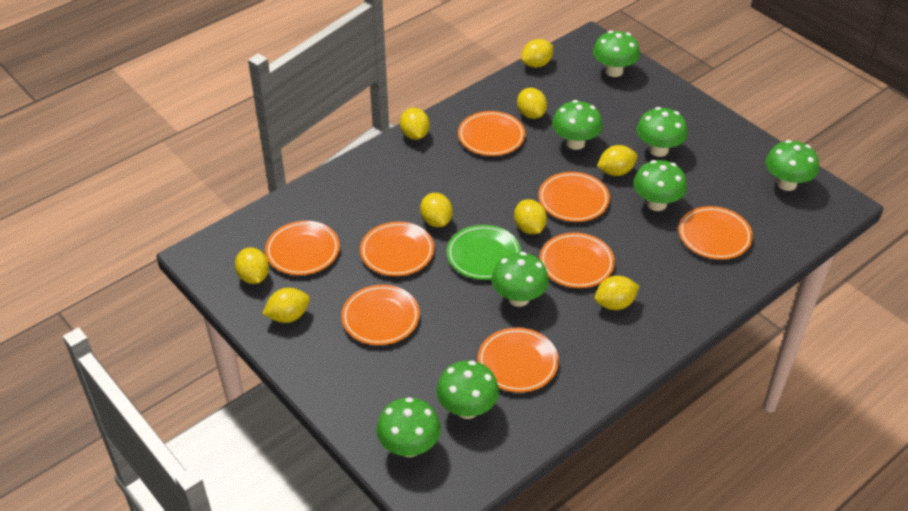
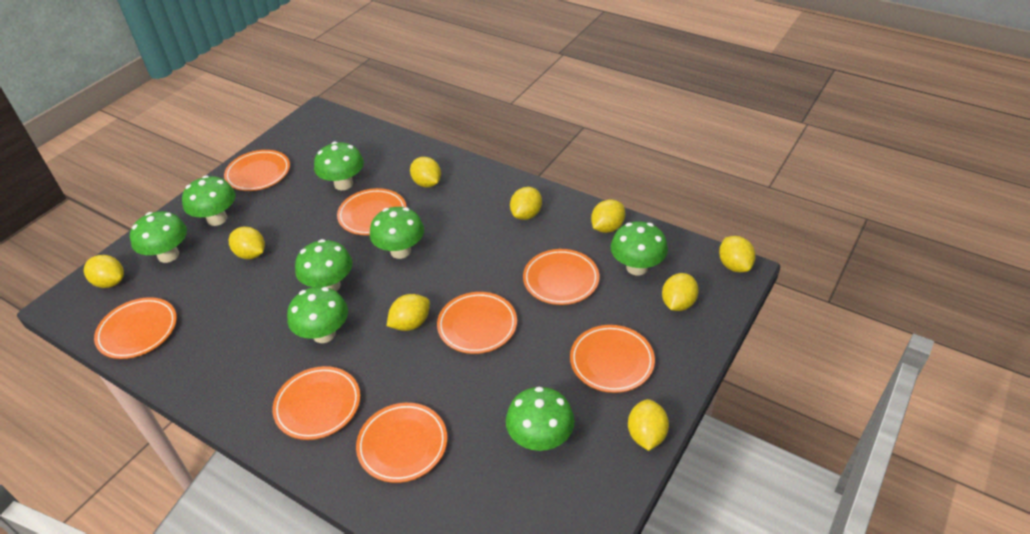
green plate: 1 -> 0

